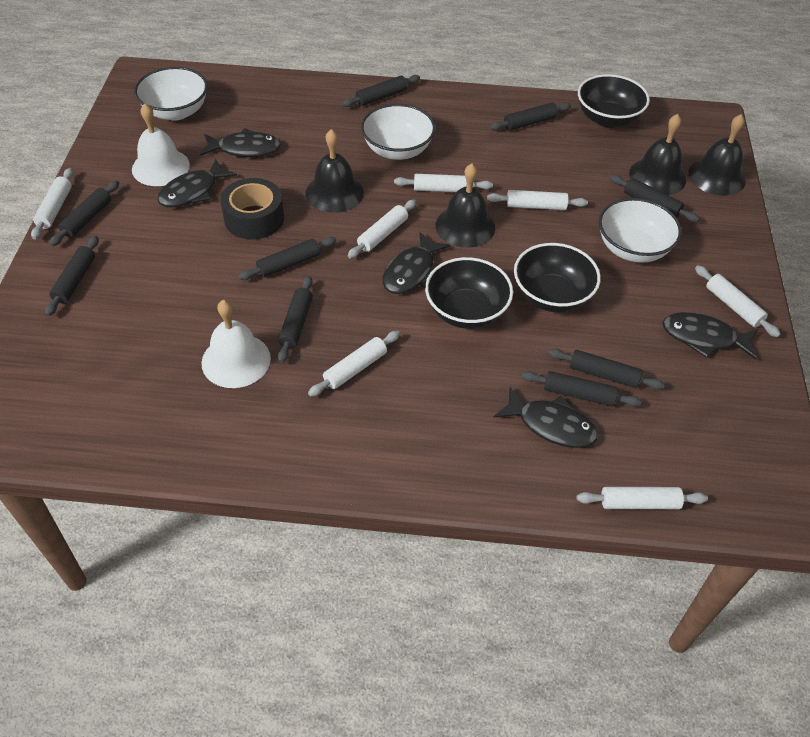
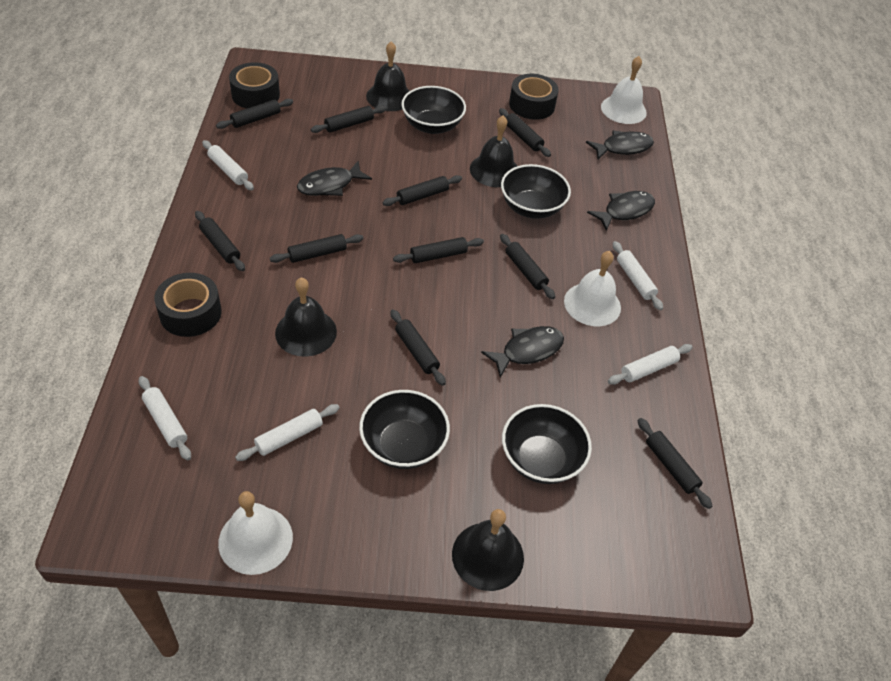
black bowl: 3 -> 4
black fish: 5 -> 4
black rolling pin: 9 -> 10
black tape: 1 -> 3
white bell: 2 -> 3
white bowl: 3 -> 0
white rolling pin: 7 -> 5

